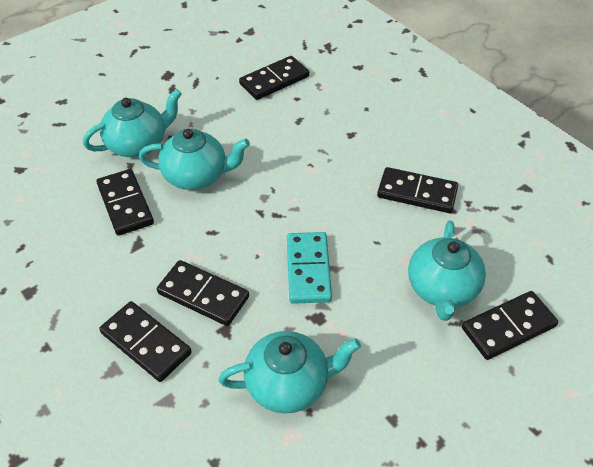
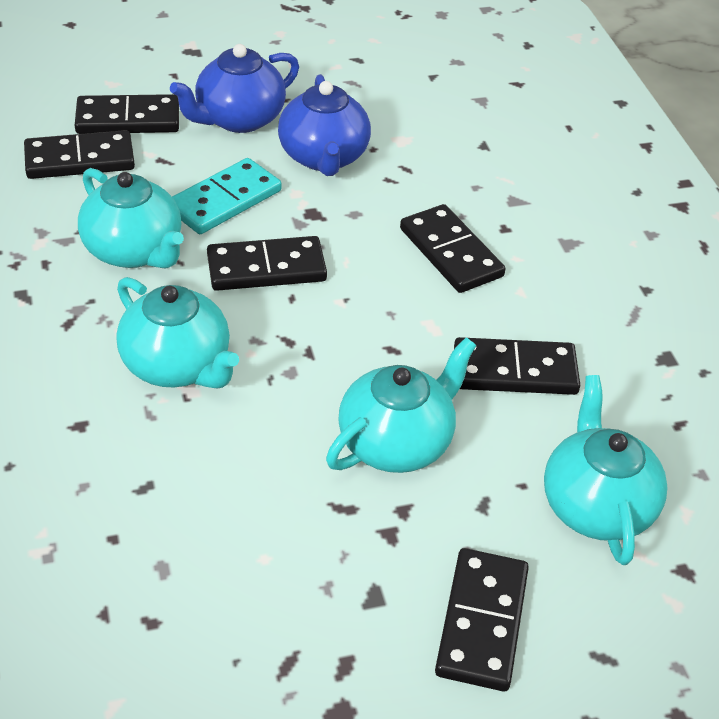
blue teapot: 0 -> 2

